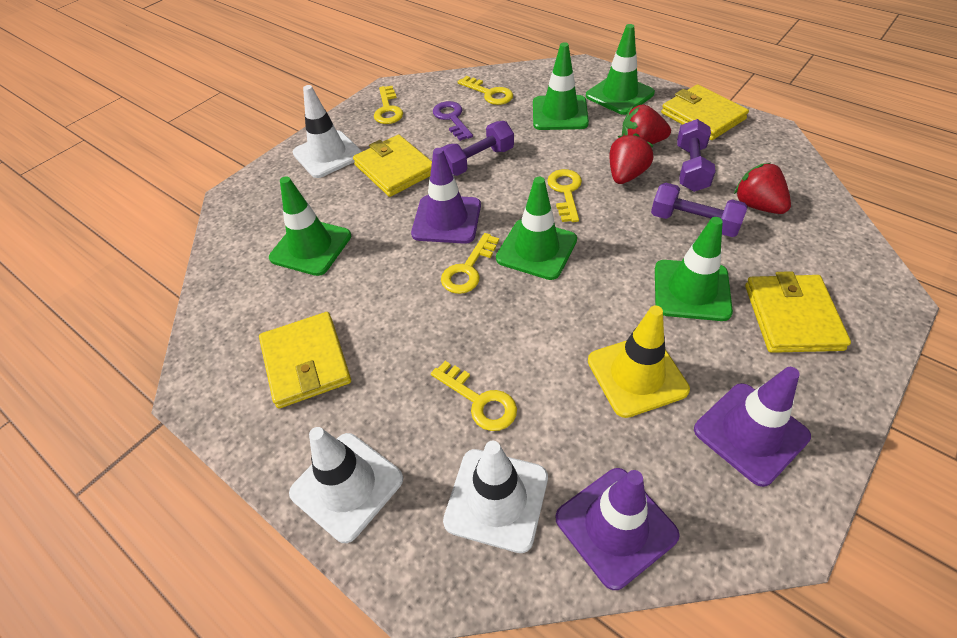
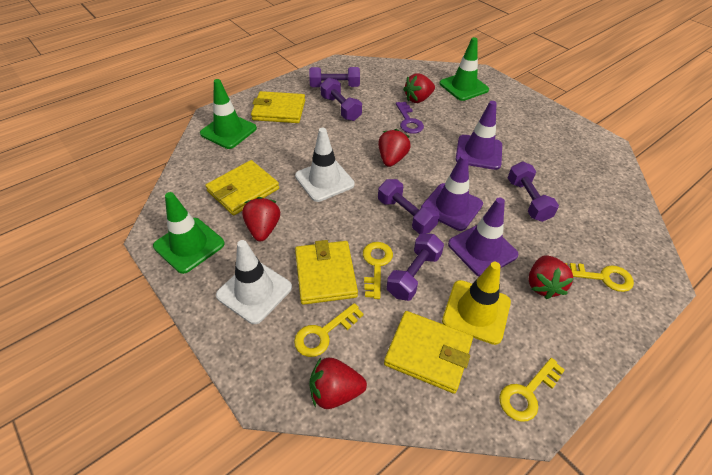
green traffic cone: 5 -> 3
purple dumbbell: 3 -> 5
red strawberry: 3 -> 5
white traffic cone: 3 -> 2
yellow key: 5 -> 4

